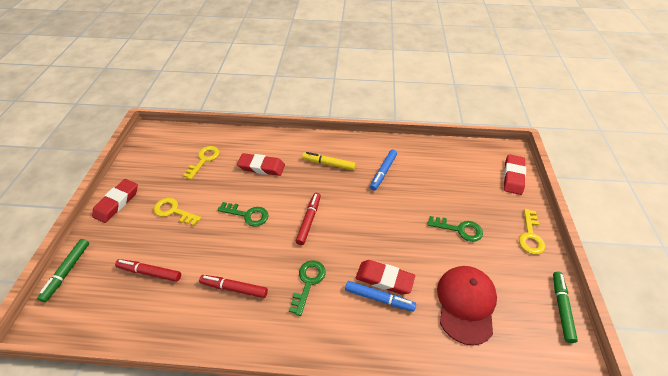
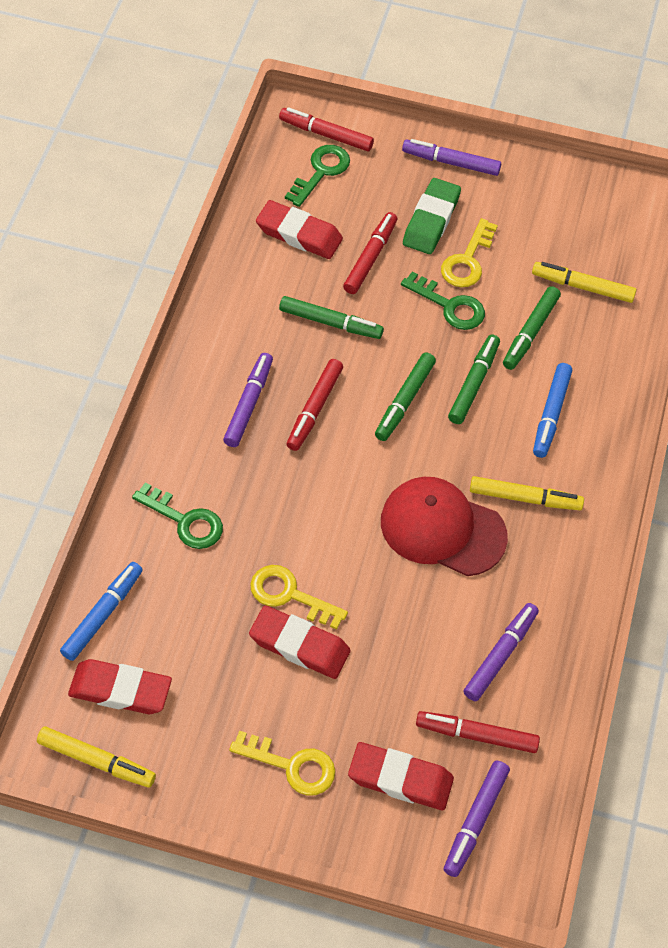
green eraser: 0 -> 1
green marker: 2 -> 4
purple marker: 0 -> 4
red marker: 3 -> 4
yellow marker: 1 -> 3

